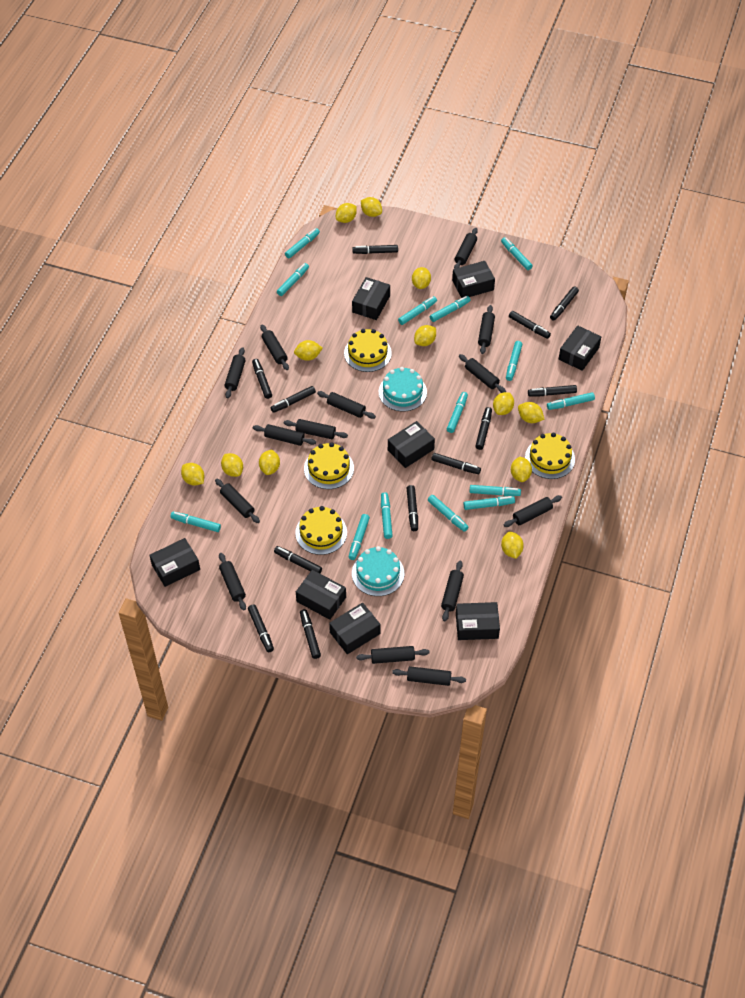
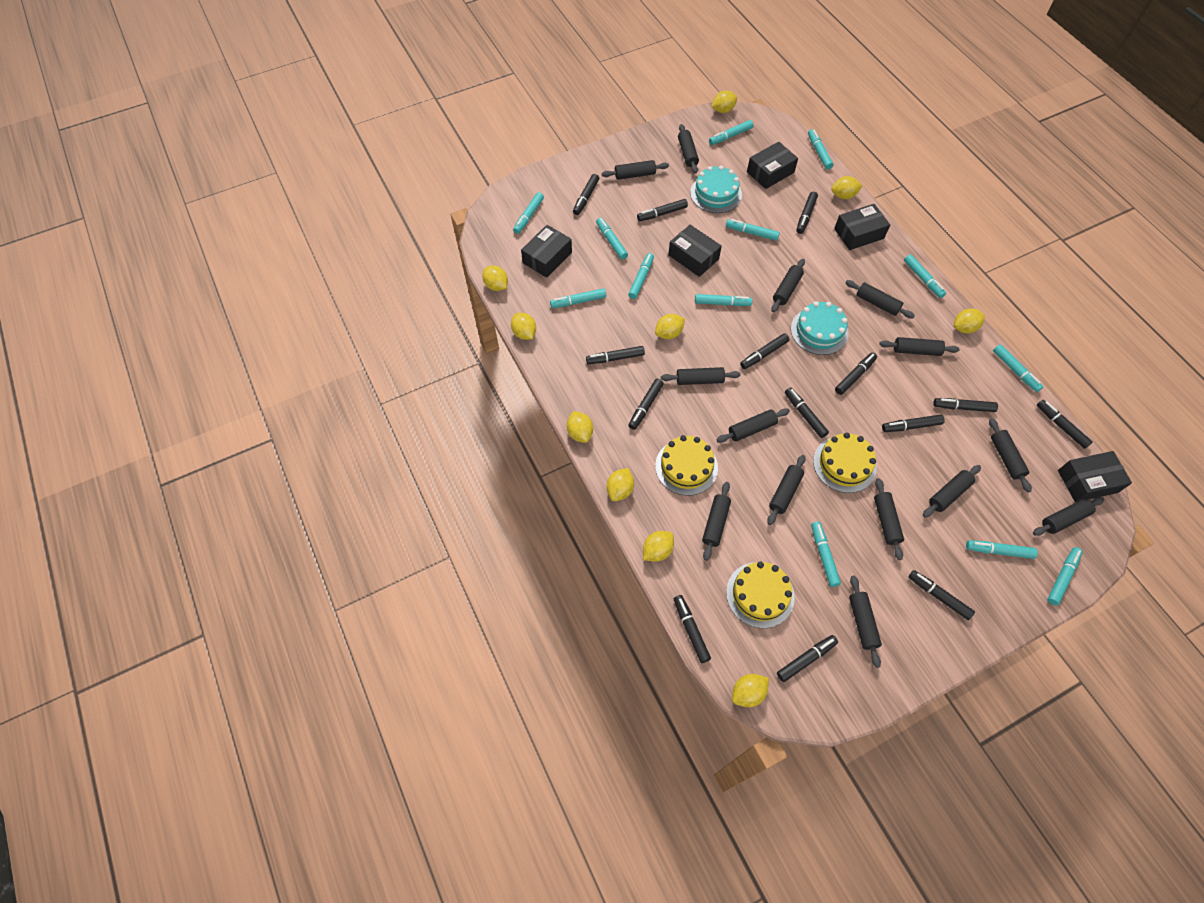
black box: 8 -> 5
black marker: 12 -> 14
turquoise marker: 14 -> 13
yellow cake: 4 -> 3
yellow lemon: 12 -> 10

